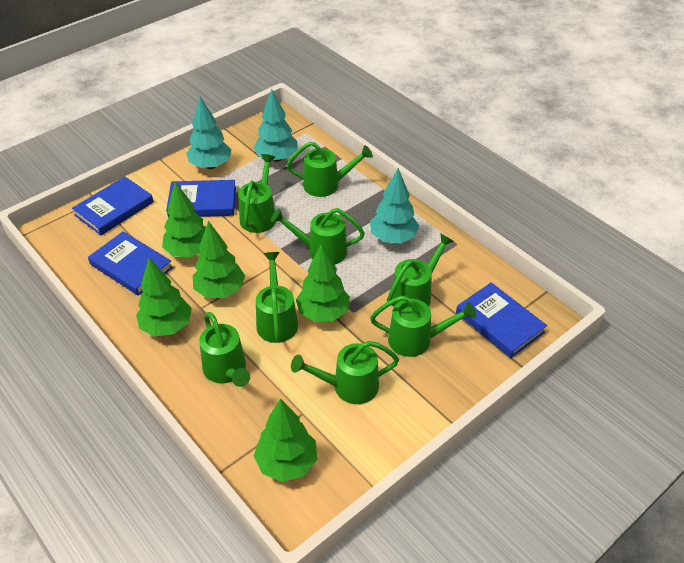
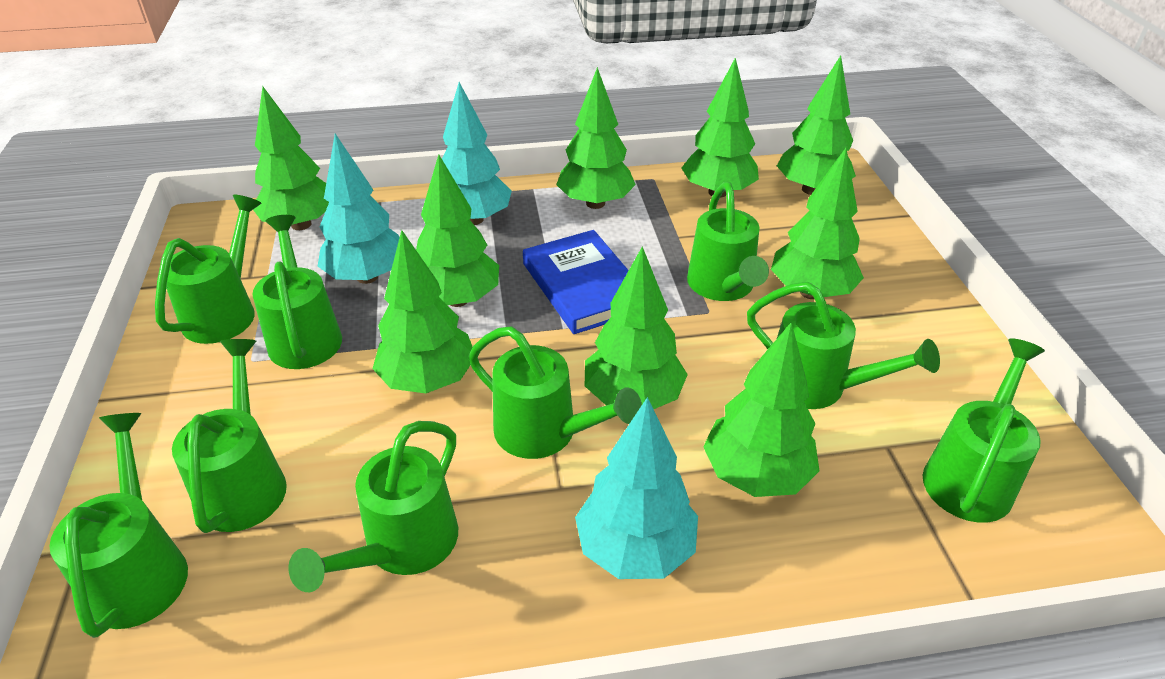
blue book: 4 -> 1
green tree: 5 -> 9
green watering can: 8 -> 9

